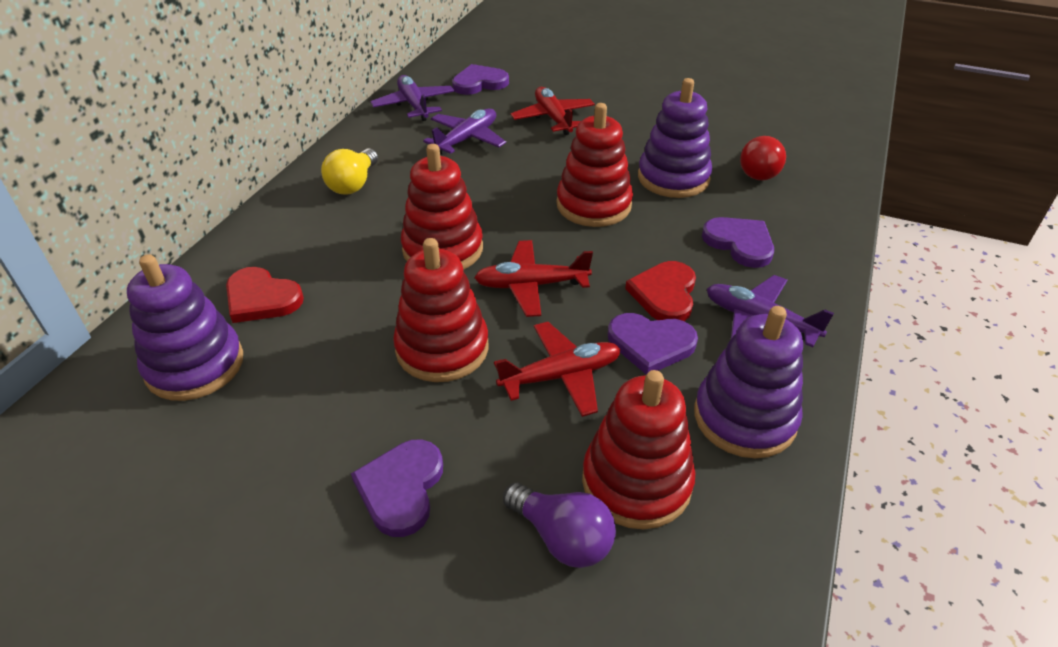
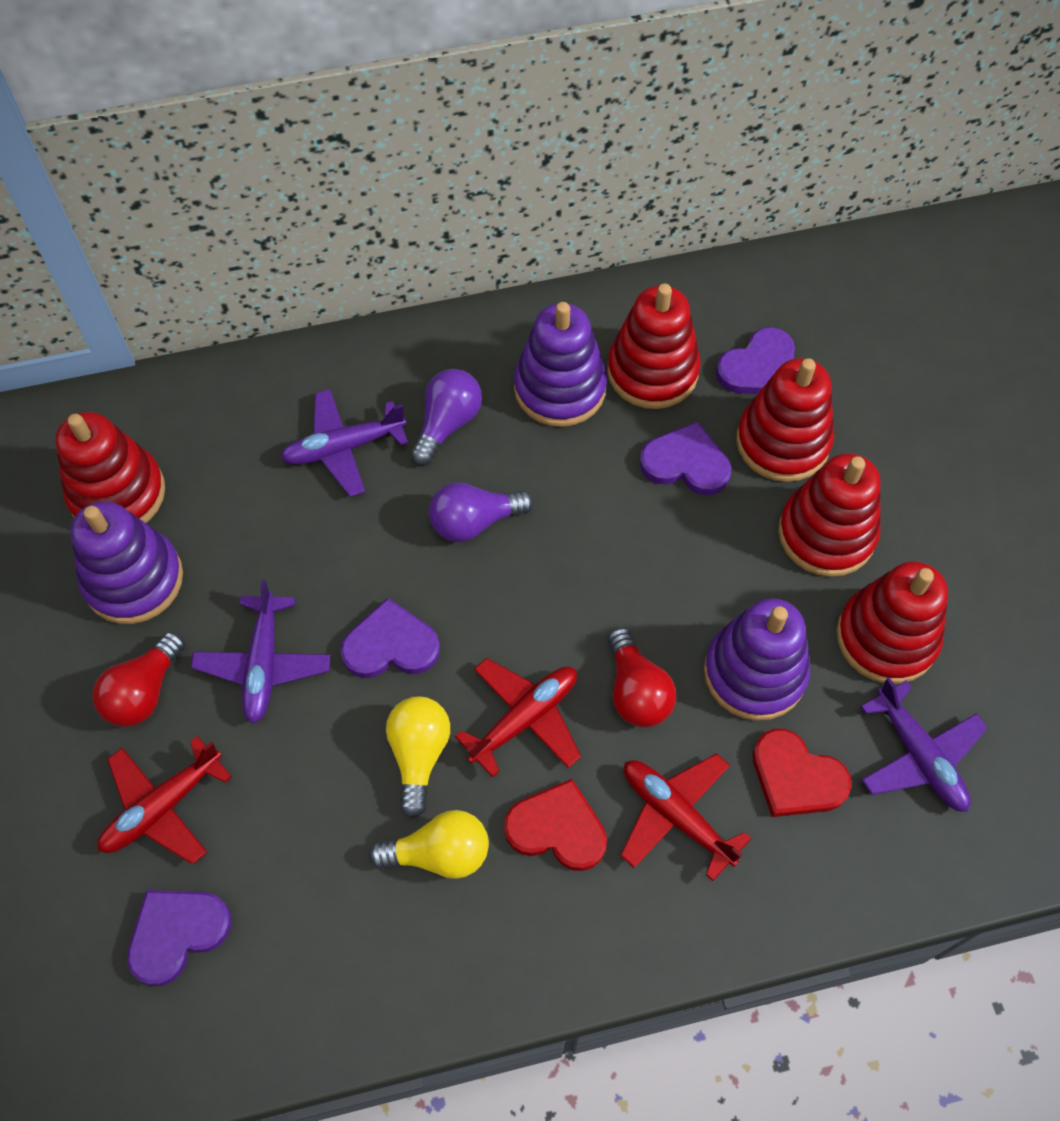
purple light bulb: 1 -> 2
red light bulb: 1 -> 2
red stacking toy: 4 -> 5
yellow light bulb: 1 -> 2

